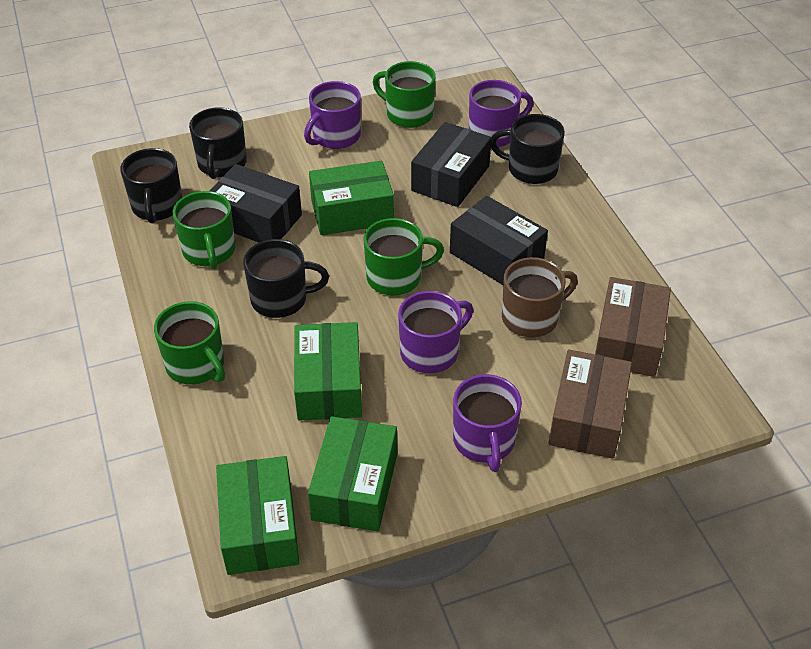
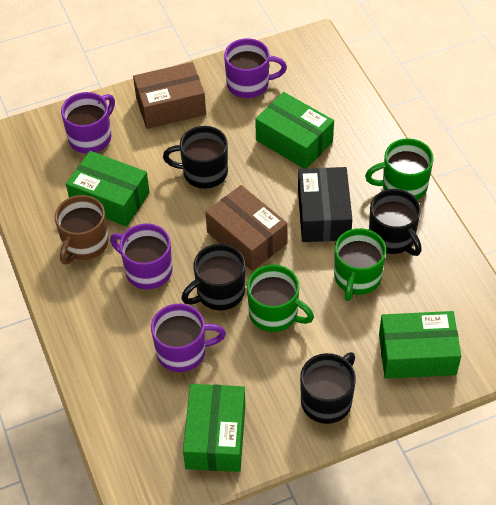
black box: 3 -> 1
green mug: 4 -> 3

